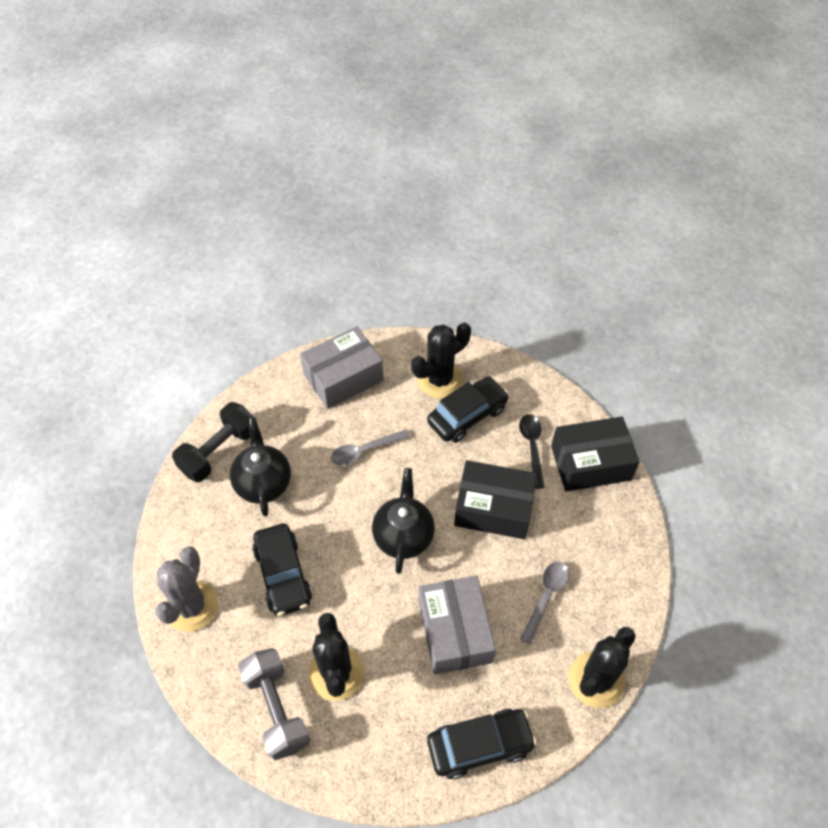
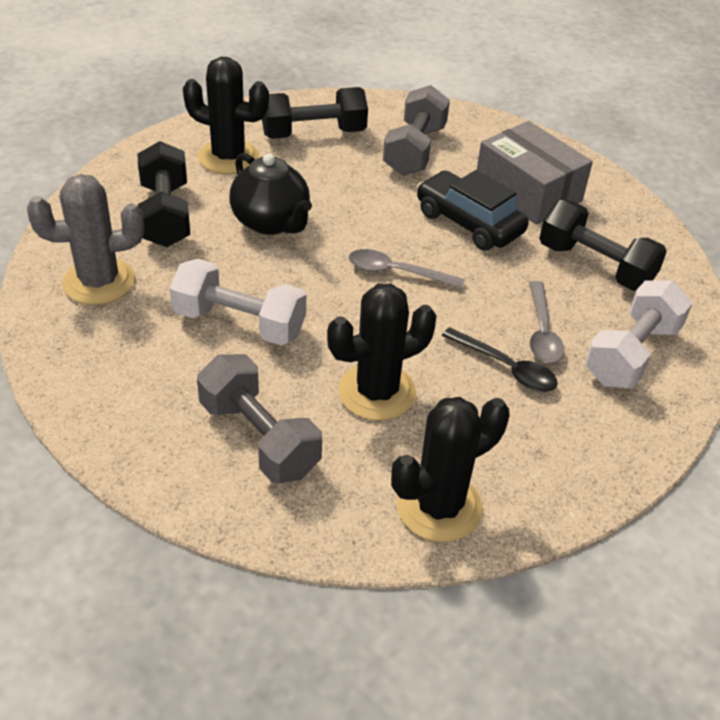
black box: 2 -> 0
black car: 3 -> 1
black dumbbell: 1 -> 3
black teapot: 2 -> 1
grey box: 2 -> 1
grey dumbbell: 1 -> 2
white dumbbell: 0 -> 2

